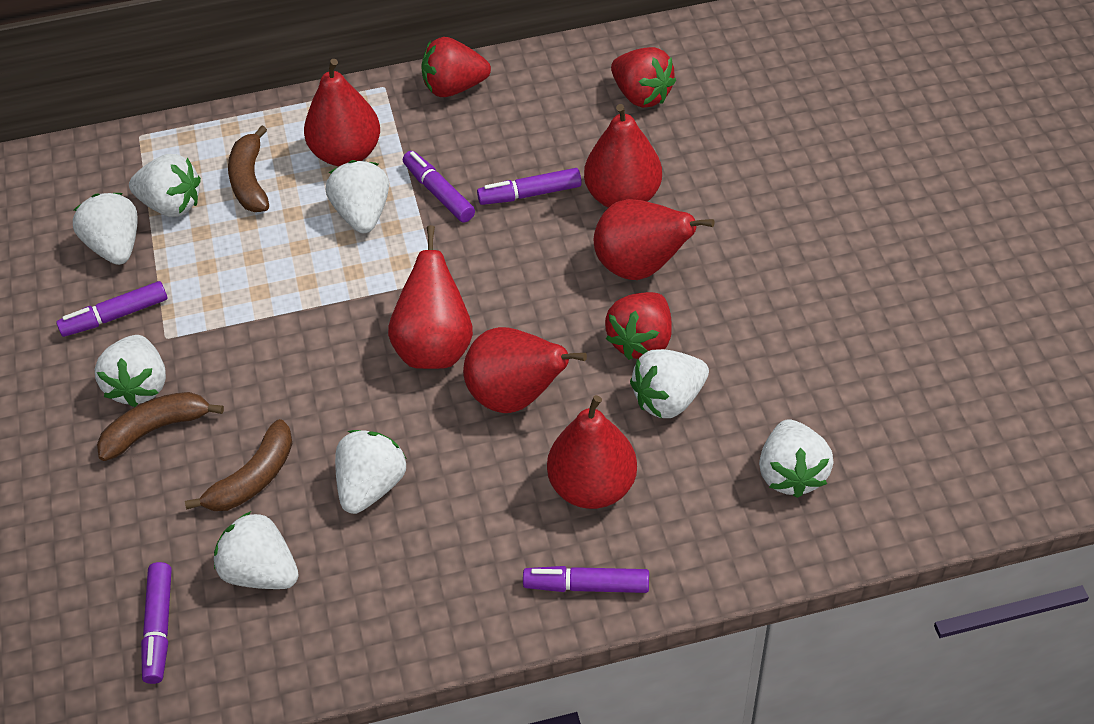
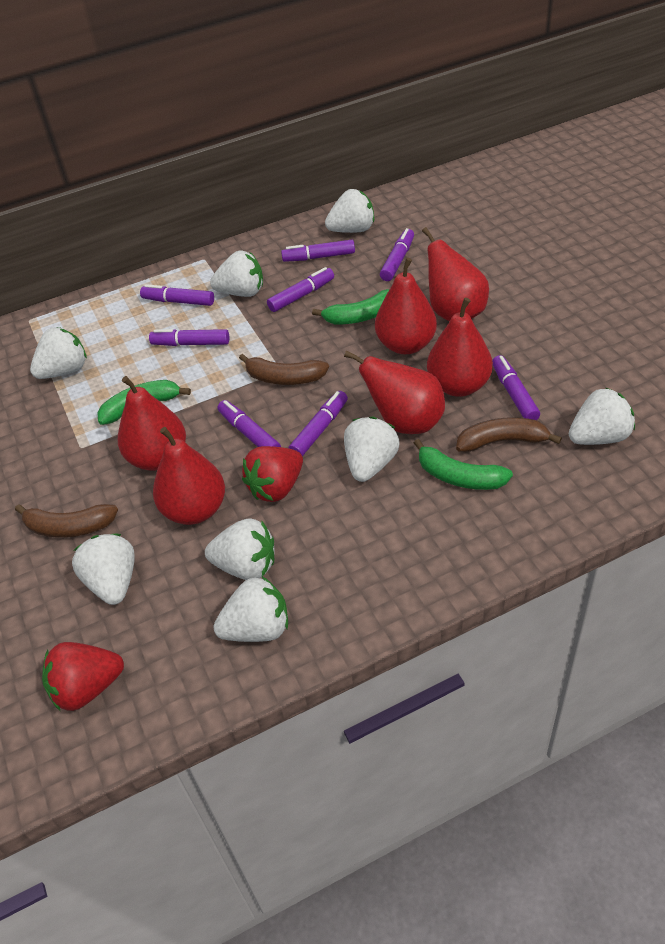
green banana: 0 -> 3
purple marker: 5 -> 8
red strawberry: 3 -> 2

